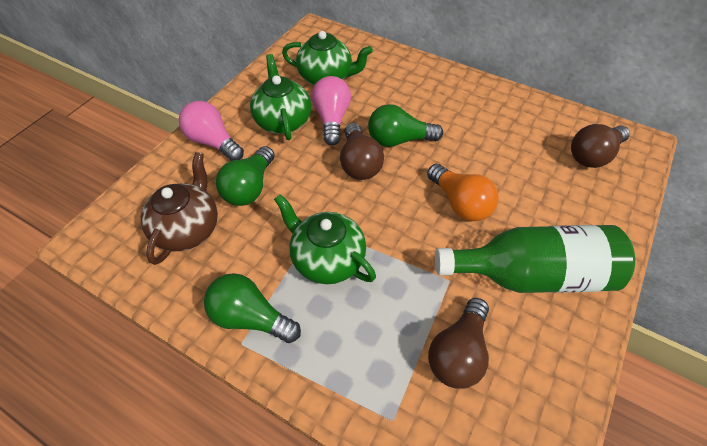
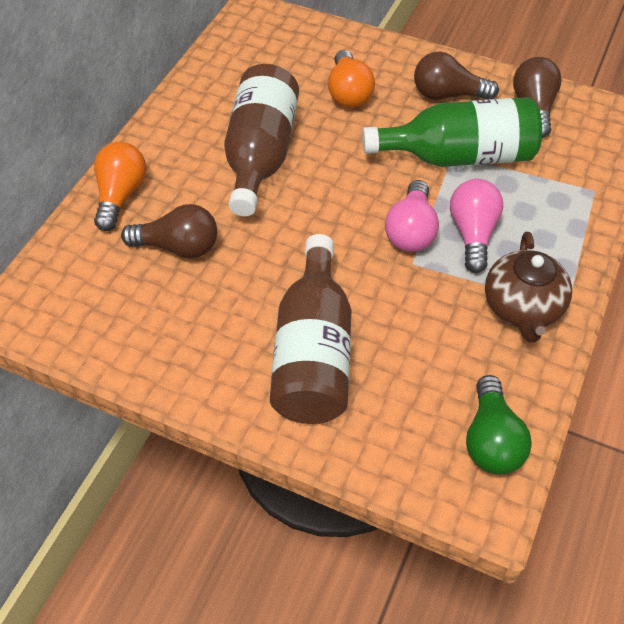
brown bottle: 0 -> 2
green light bulb: 3 -> 1
green teapot: 3 -> 0
orange light bulb: 1 -> 2

